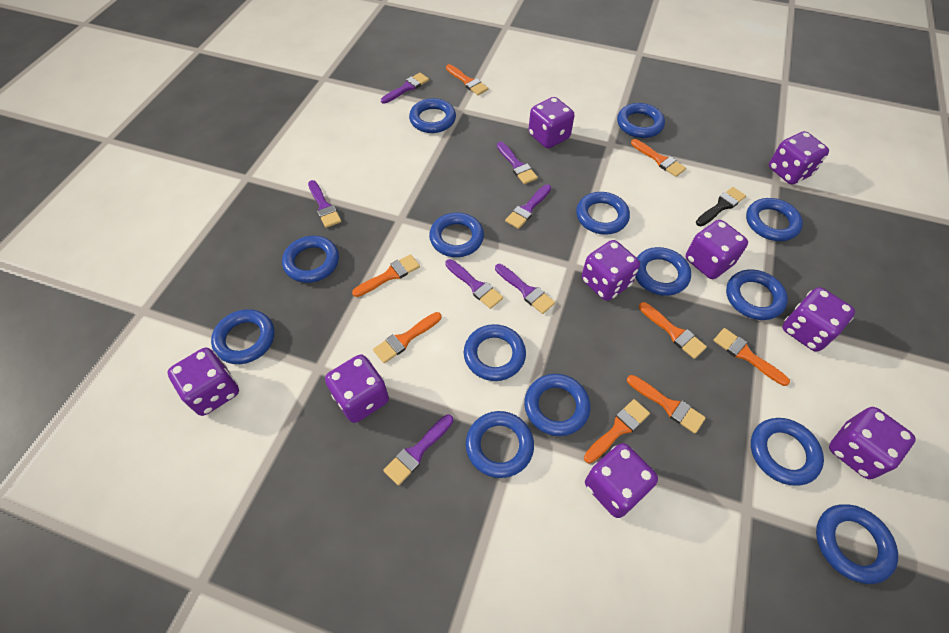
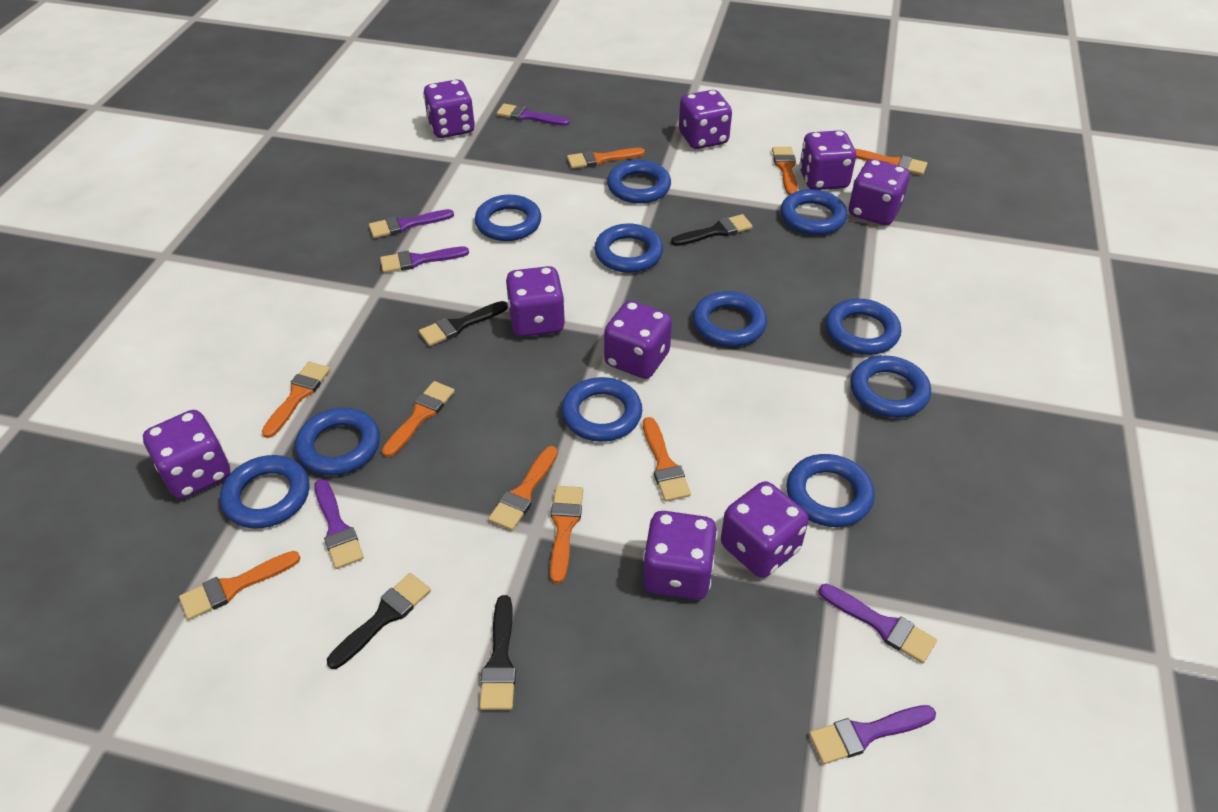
black brush: 1 -> 4
blue ring: 14 -> 11
orange brush: 8 -> 9
purple brush: 7 -> 6

